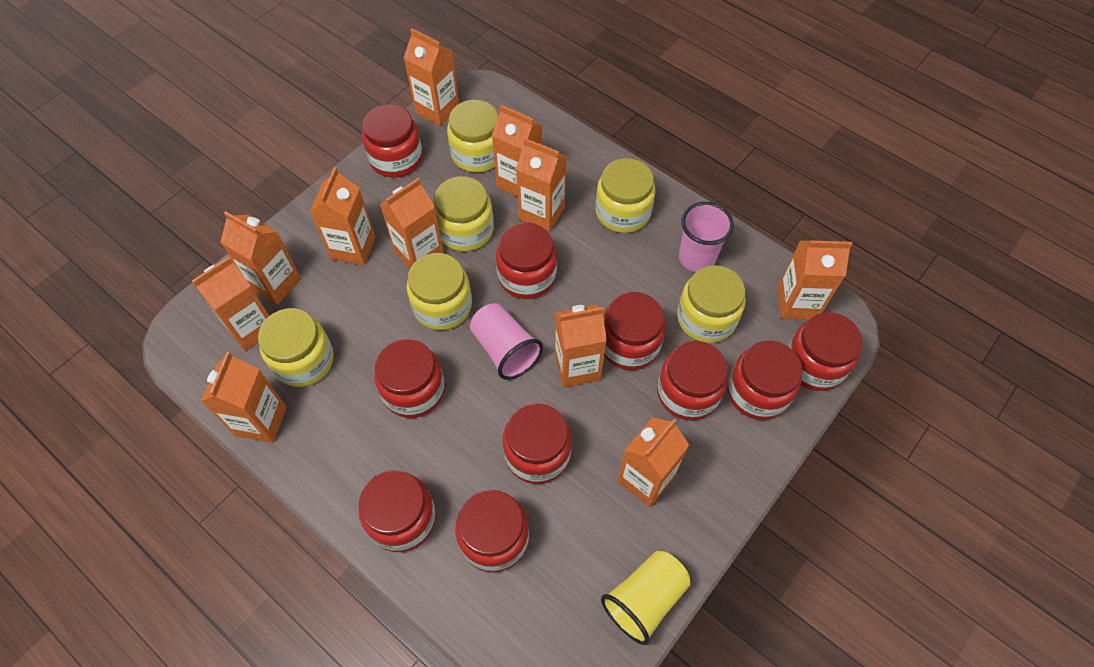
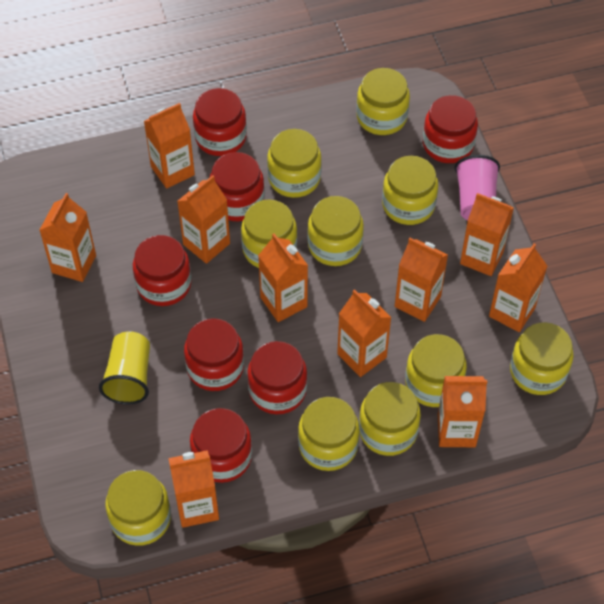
orange carton: 11 -> 10
pink cup: 2 -> 1
red jar: 10 -> 7
yellow jar: 6 -> 10

